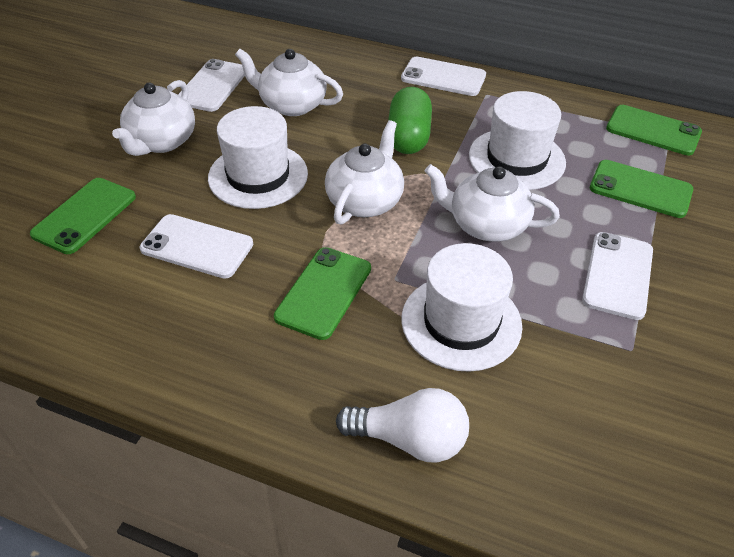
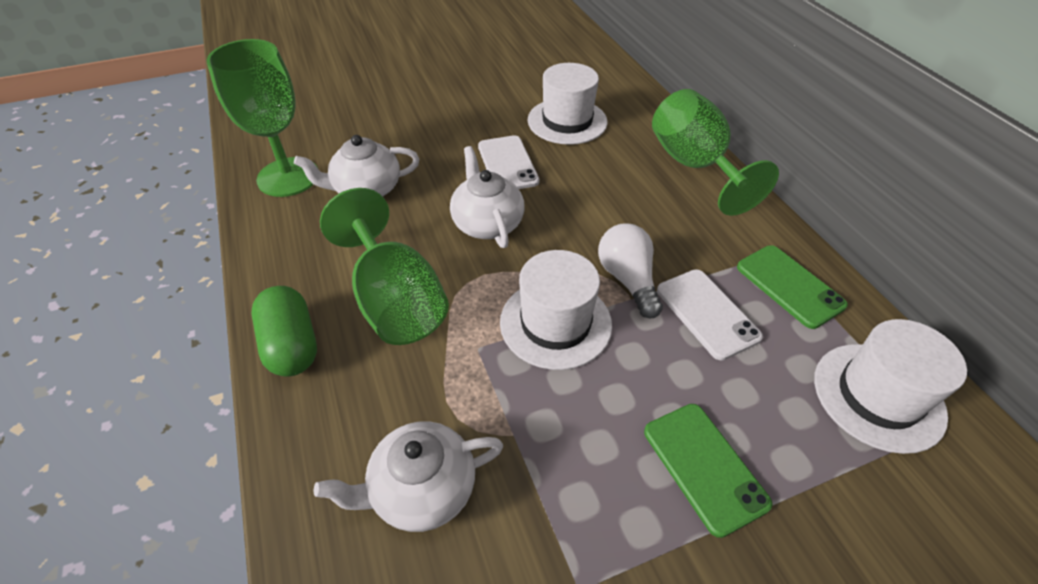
green goblet: 0 -> 3
green phone: 4 -> 2
white phone: 4 -> 2
white teapot: 4 -> 3

